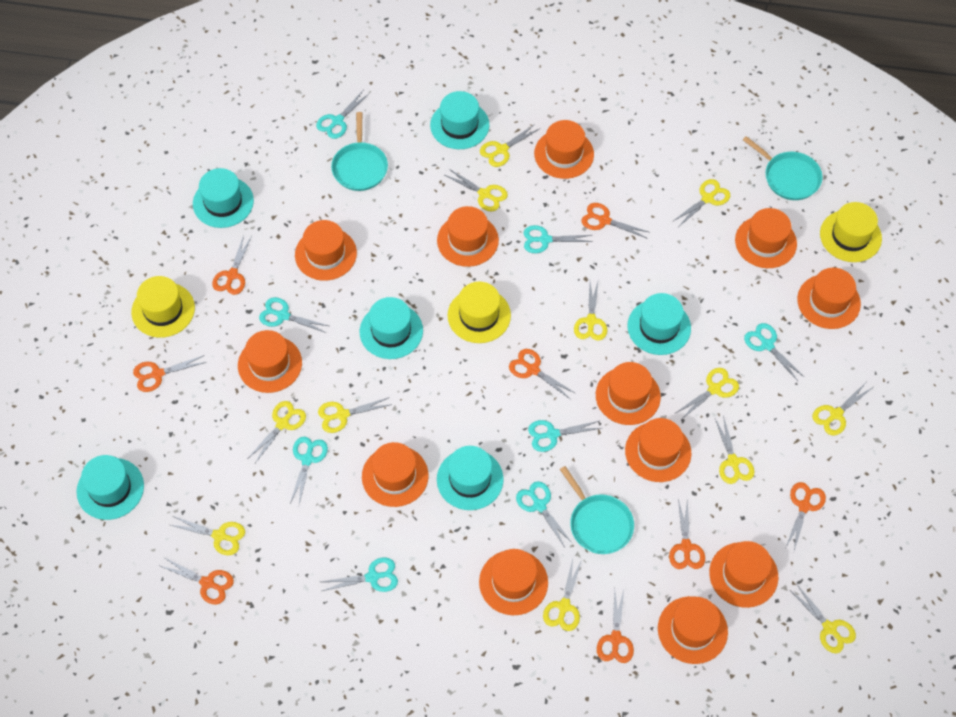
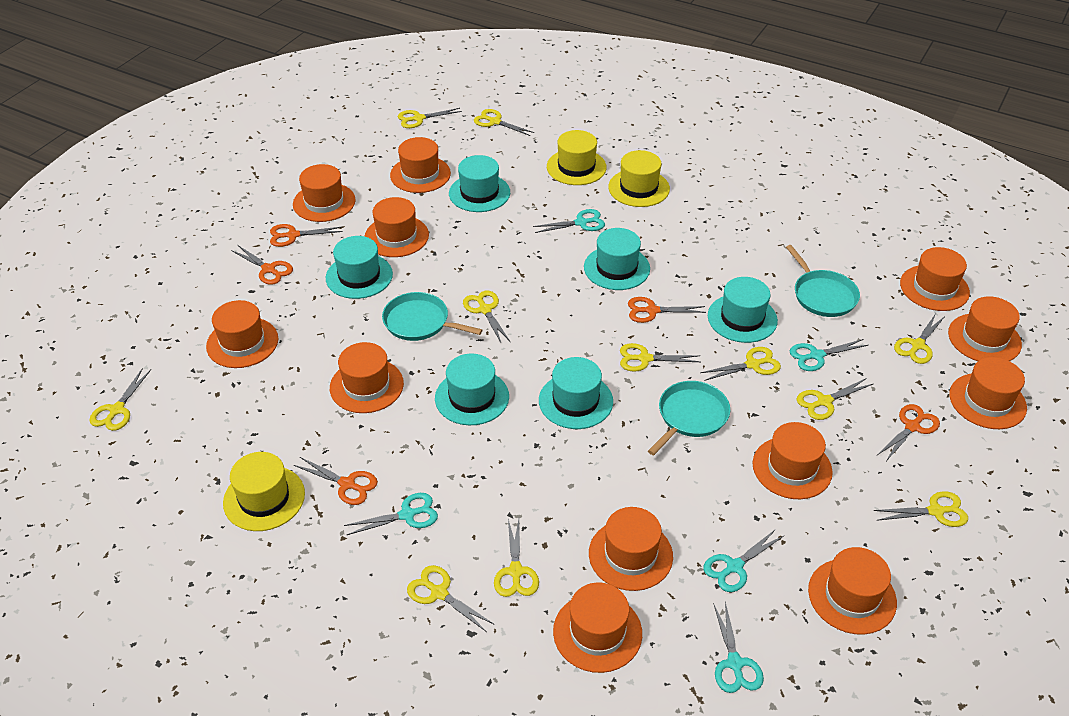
orange scissors: 8 -> 5
turquoise scissors: 8 -> 5
yellow scissors: 12 -> 11

